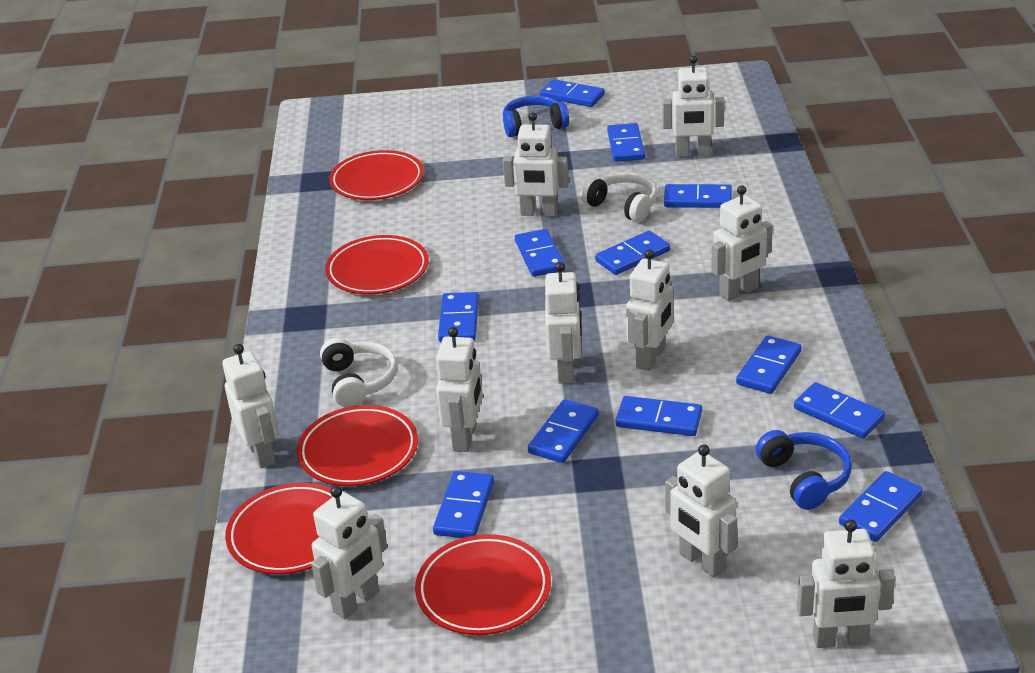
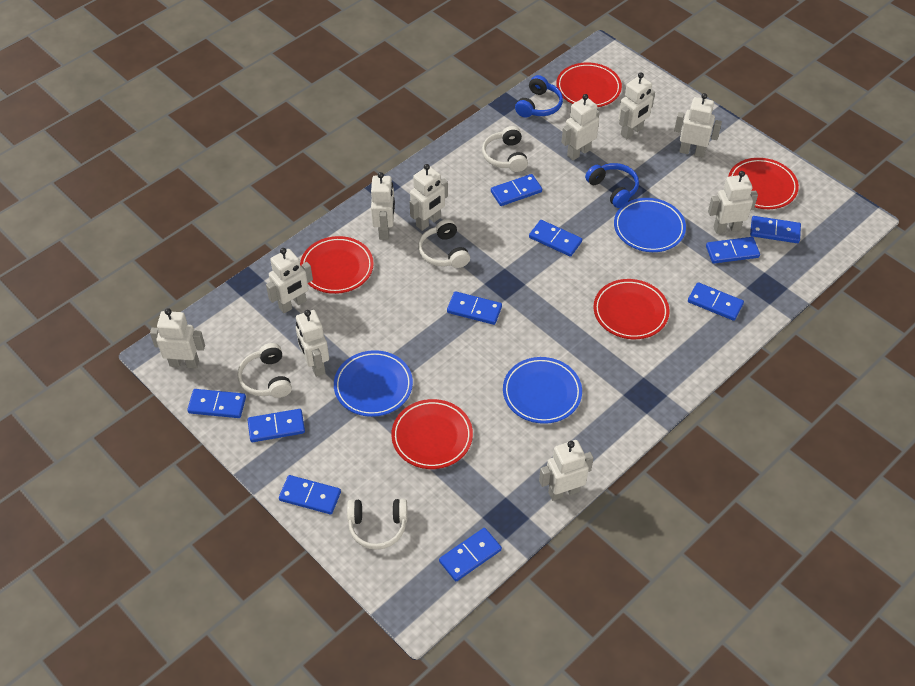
blue domino: 12 -> 10
blue plate: 0 -> 3
white headphones: 2 -> 4

